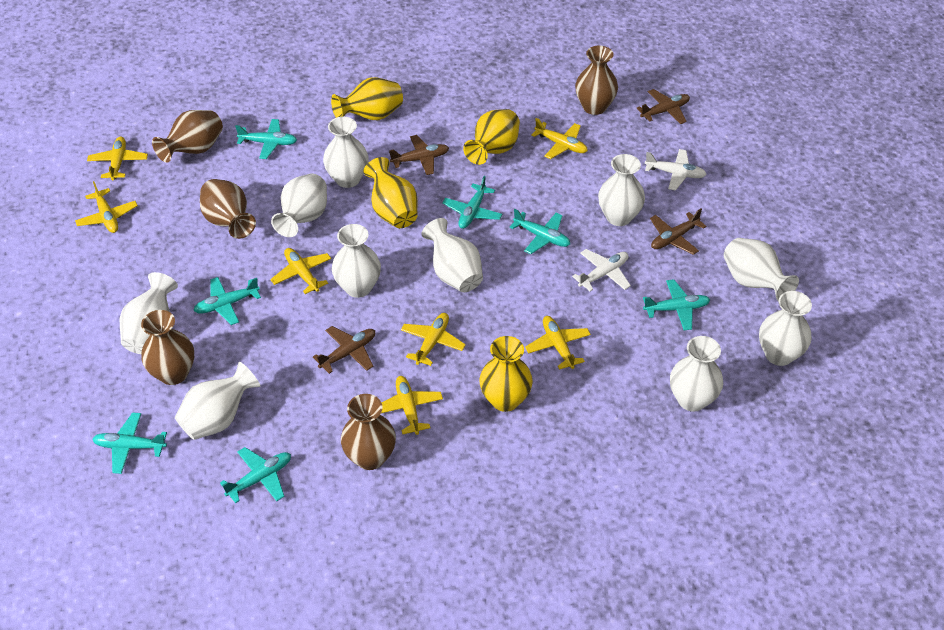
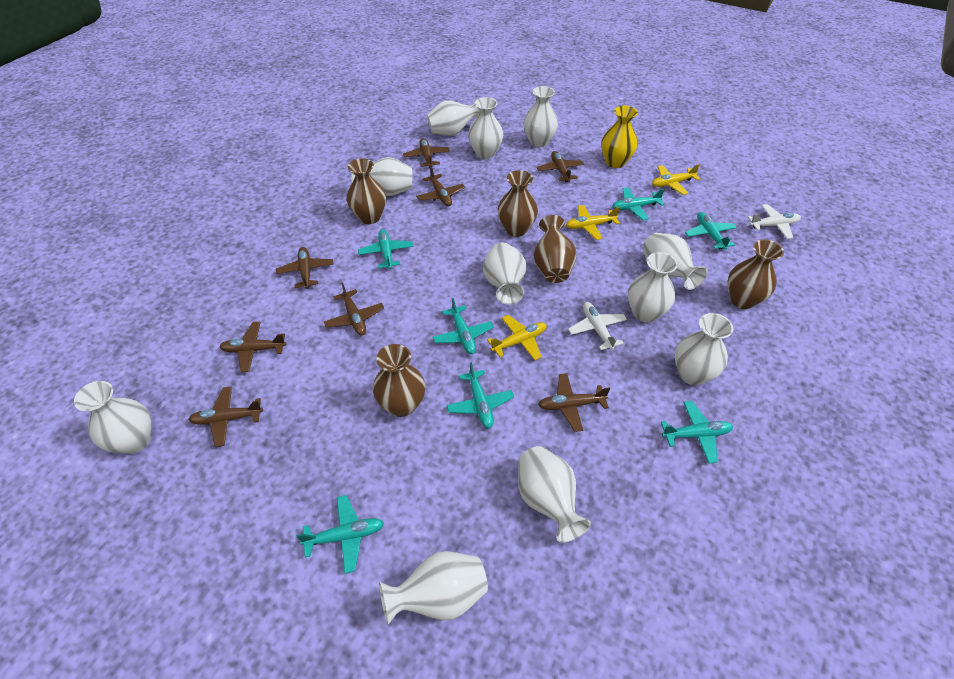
brown plane: 4 -> 8
white vase: 10 -> 11
yellow plane: 7 -> 3
yellow vase: 4 -> 1

